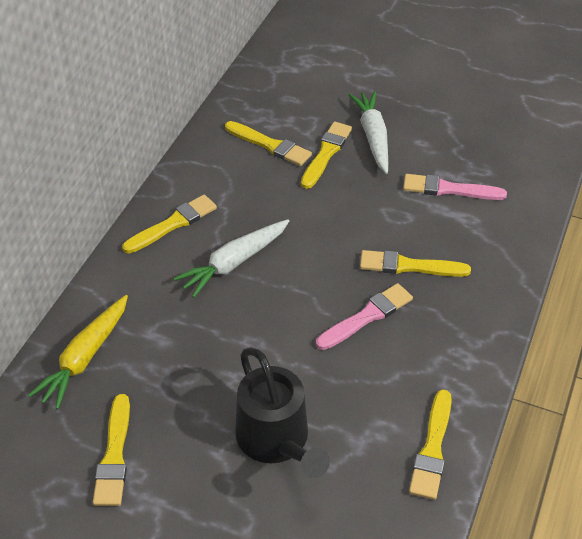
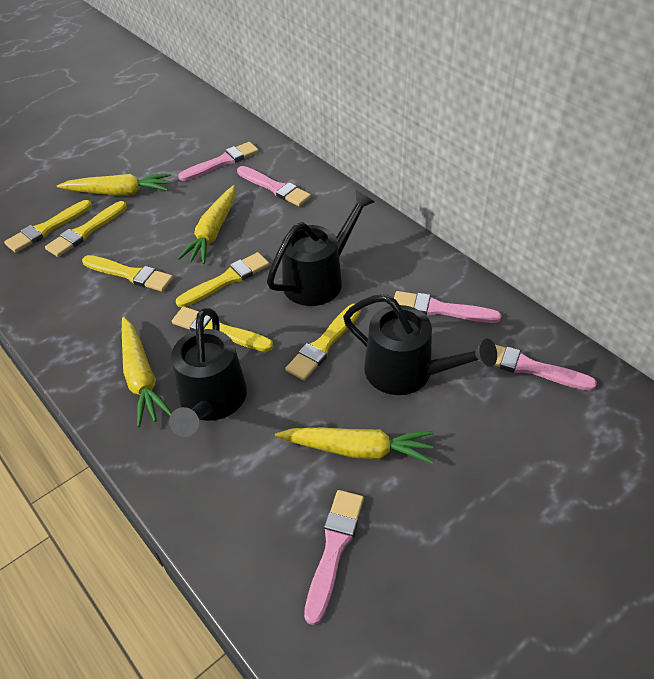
black watering can: 1 -> 3
pink brush: 2 -> 5
white carrot: 2 -> 0
yellow carrot: 1 -> 4

